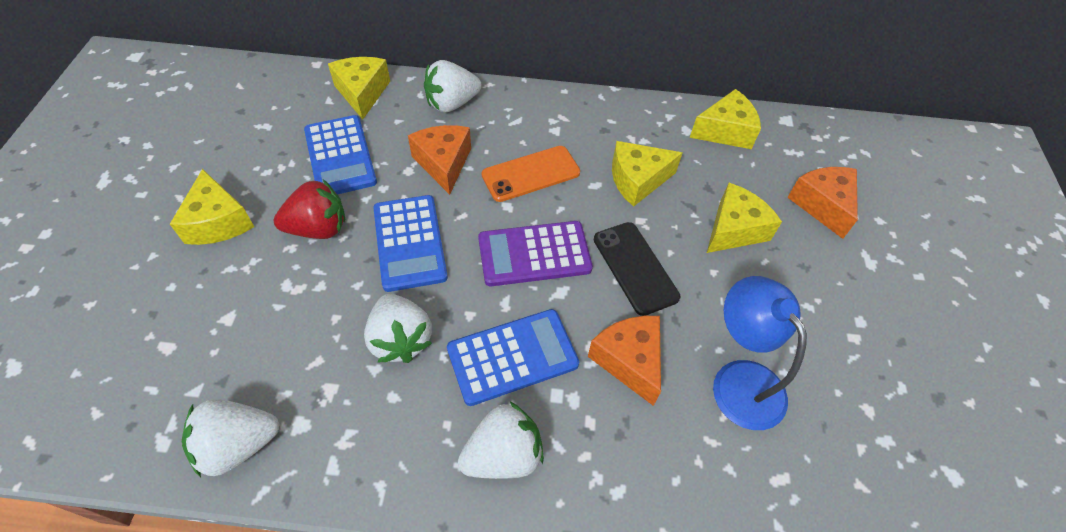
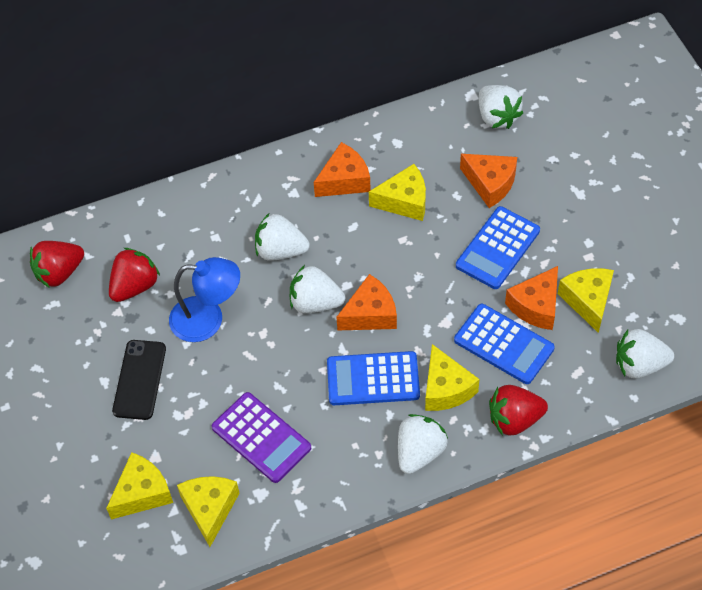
orange cheese: 3 -> 4
orange phone: 1 -> 0
red strawberry: 1 -> 3
white strawberry: 4 -> 5

